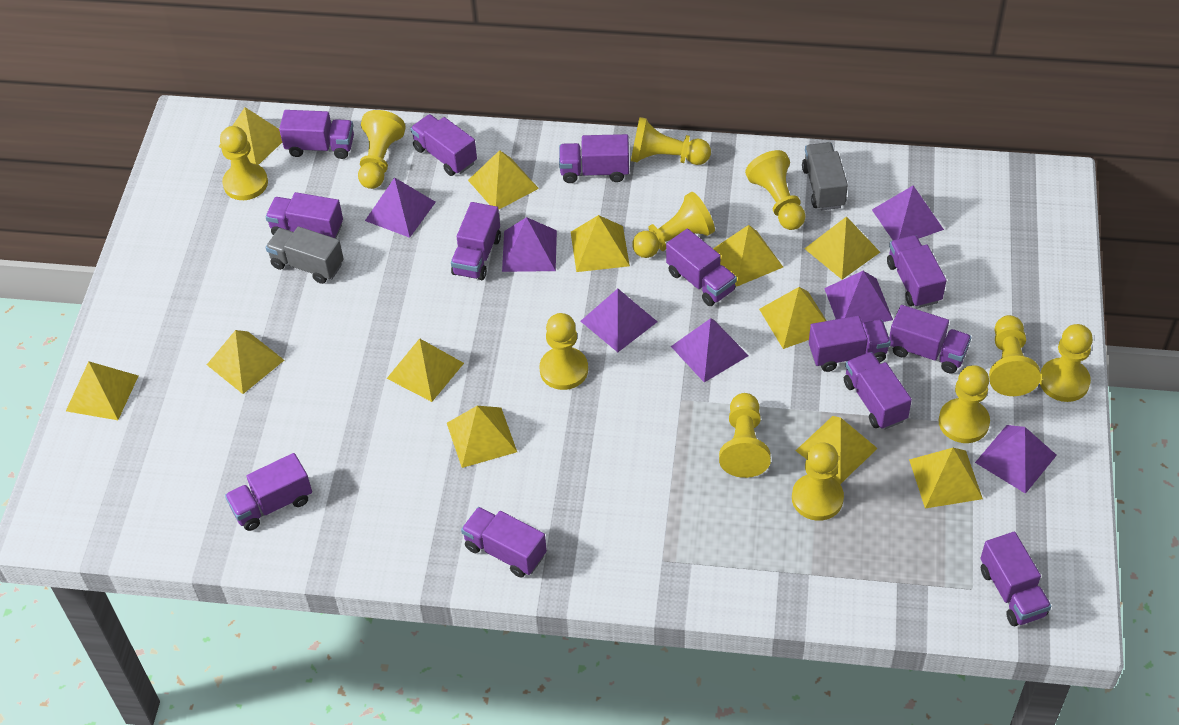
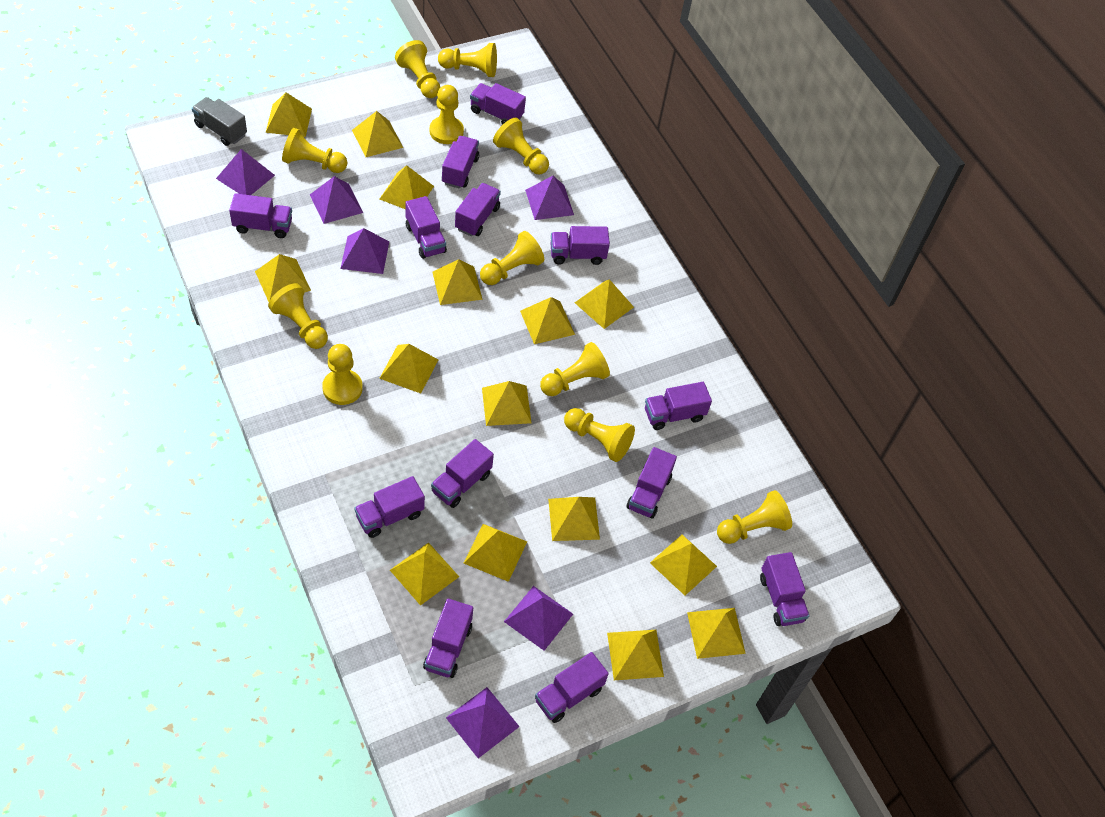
grey truck: 2 -> 1
purple pyramid: 7 -> 6
yellow pyramid: 12 -> 15

